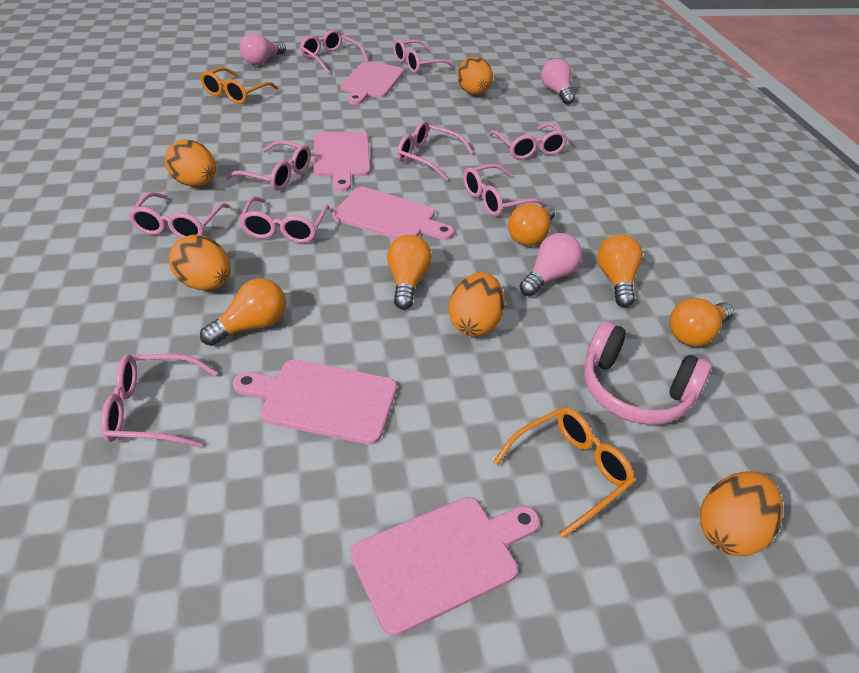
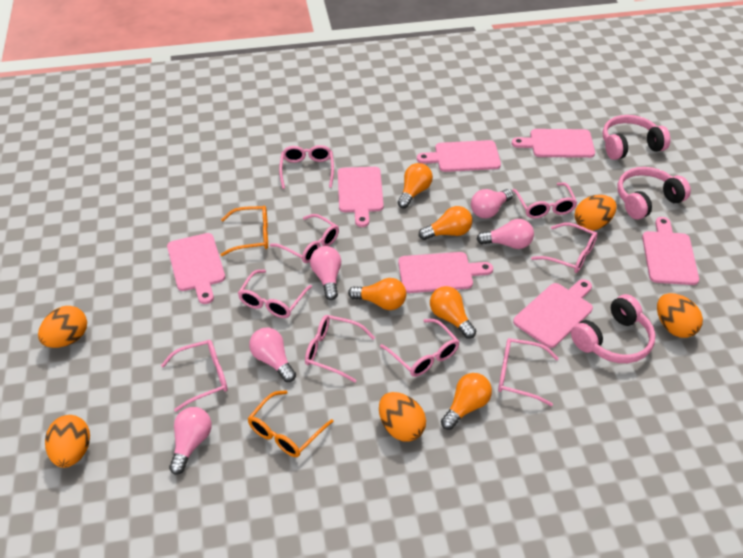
pink cutting board: 5 -> 7
pink headphones: 1 -> 3
pink light bulb: 3 -> 5

